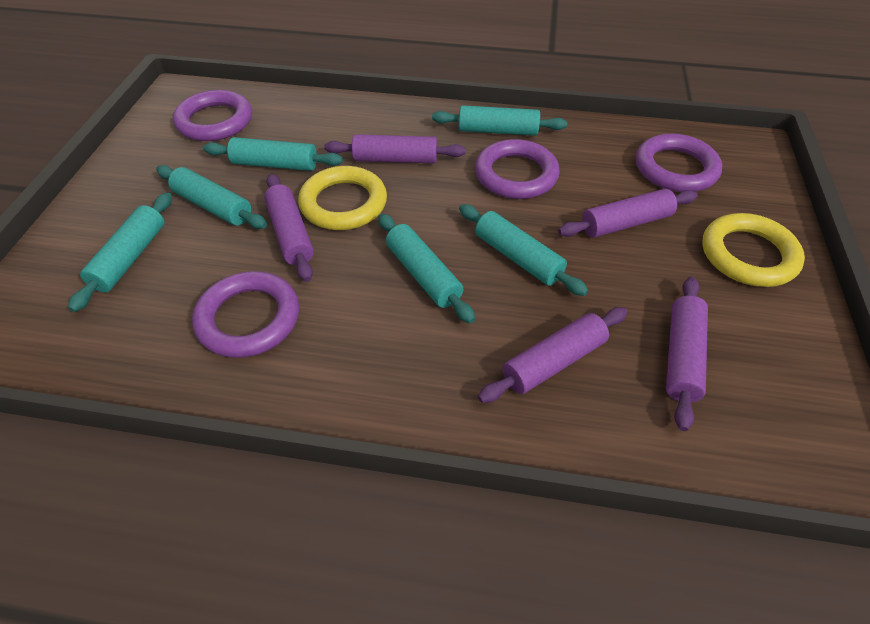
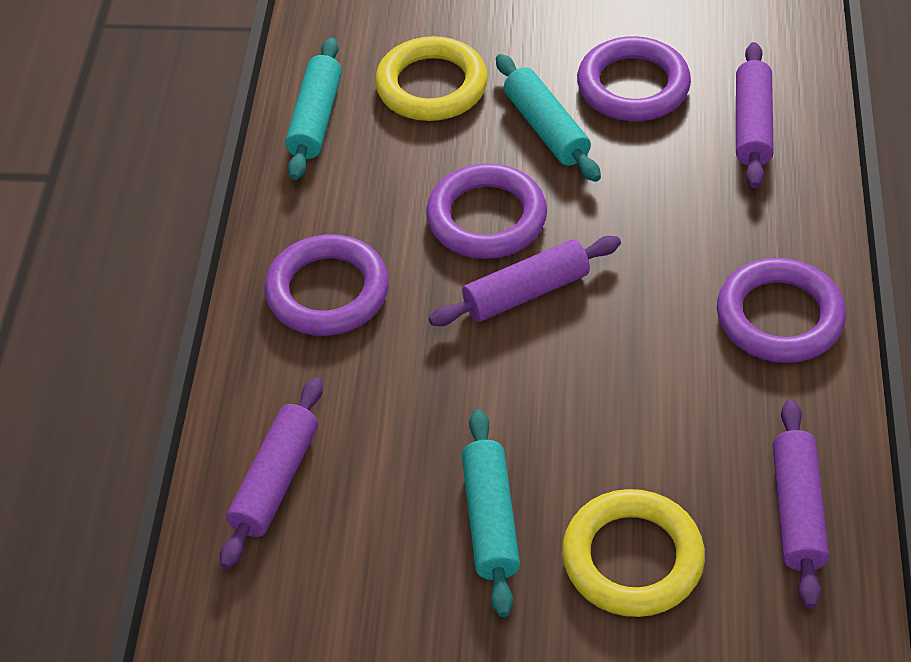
purple rolling pin: 5 -> 4
turquoise rolling pin: 6 -> 3

